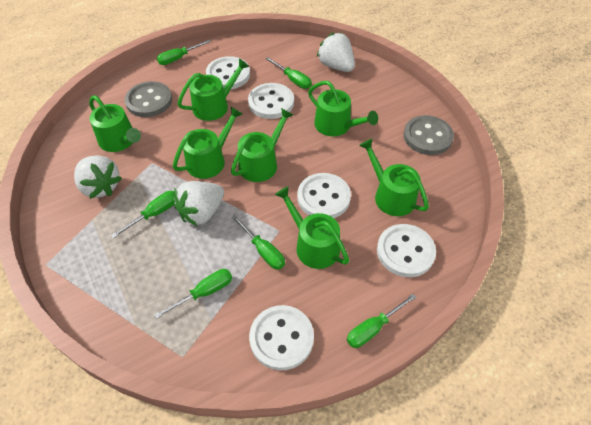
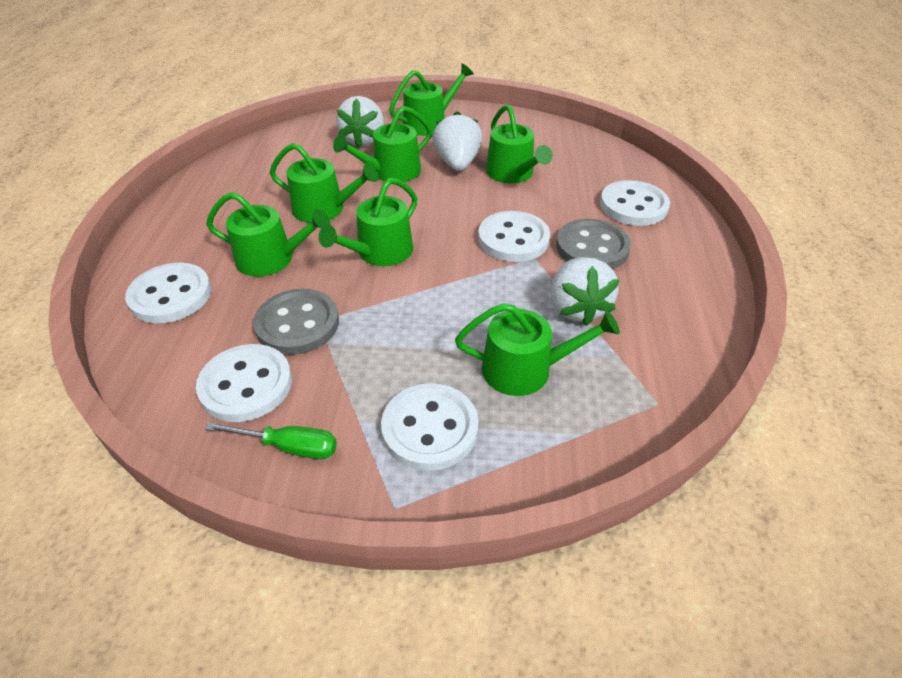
green screwdriver: 6 -> 1

